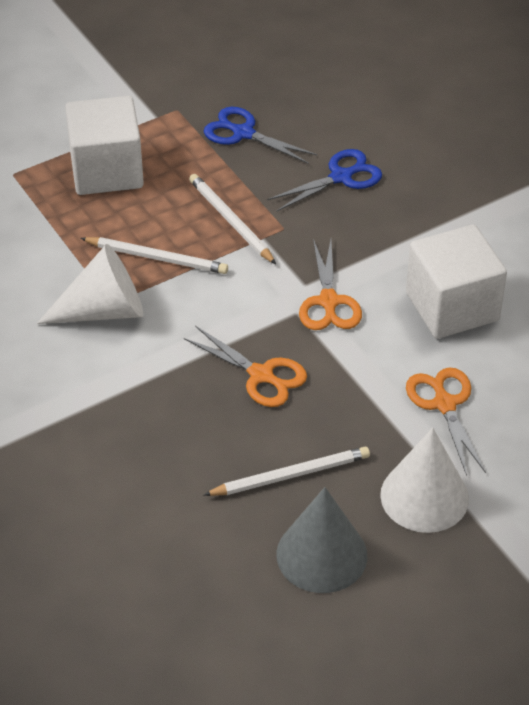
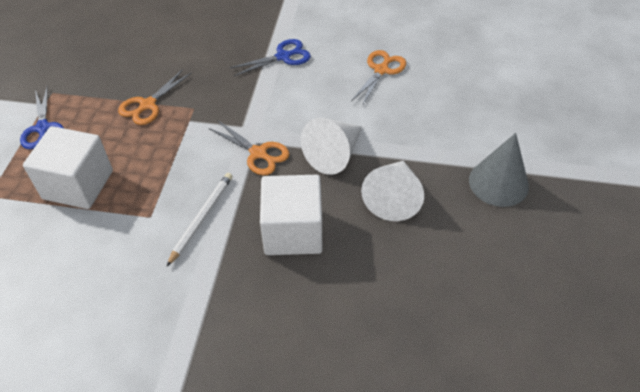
white pencil: 3 -> 1

